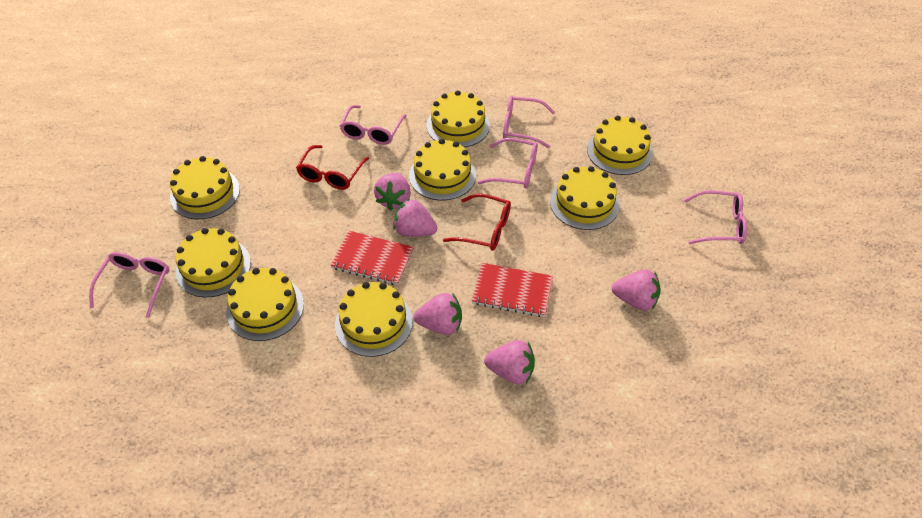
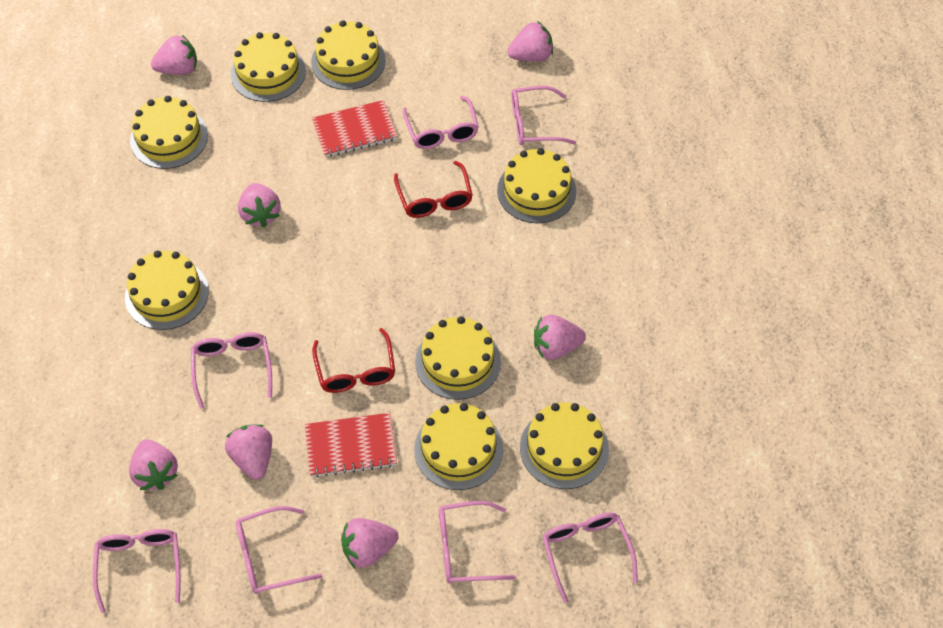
pink glasses: 5 -> 7
pink strawberry: 5 -> 7

